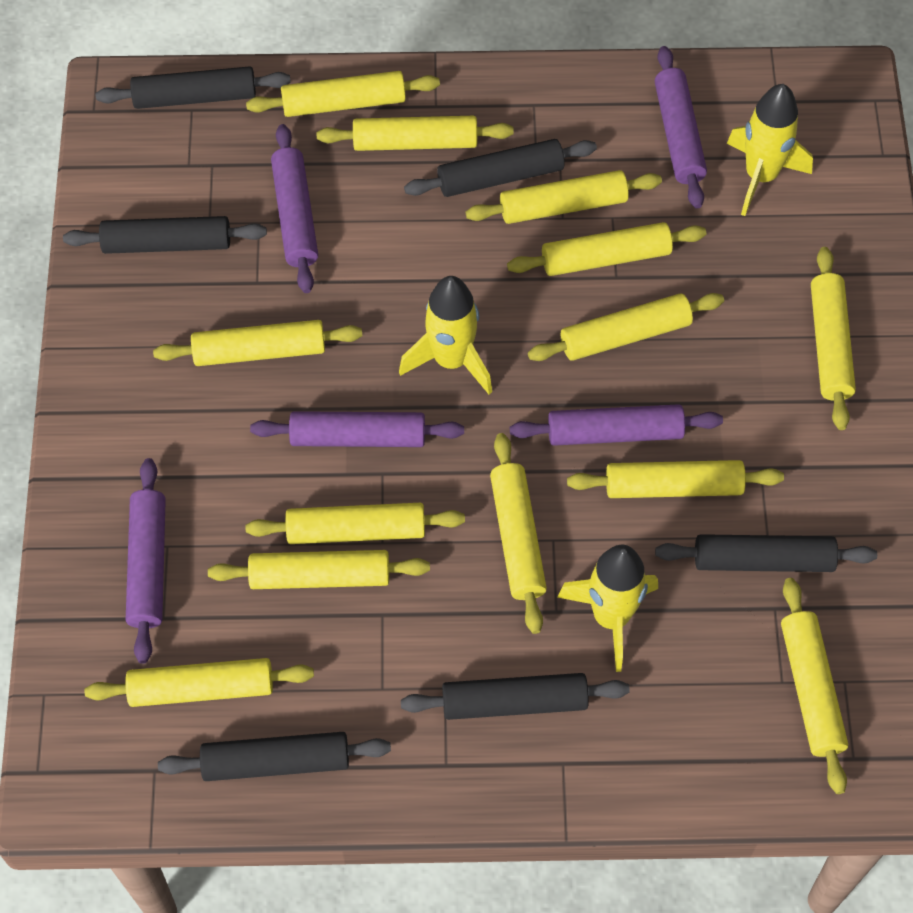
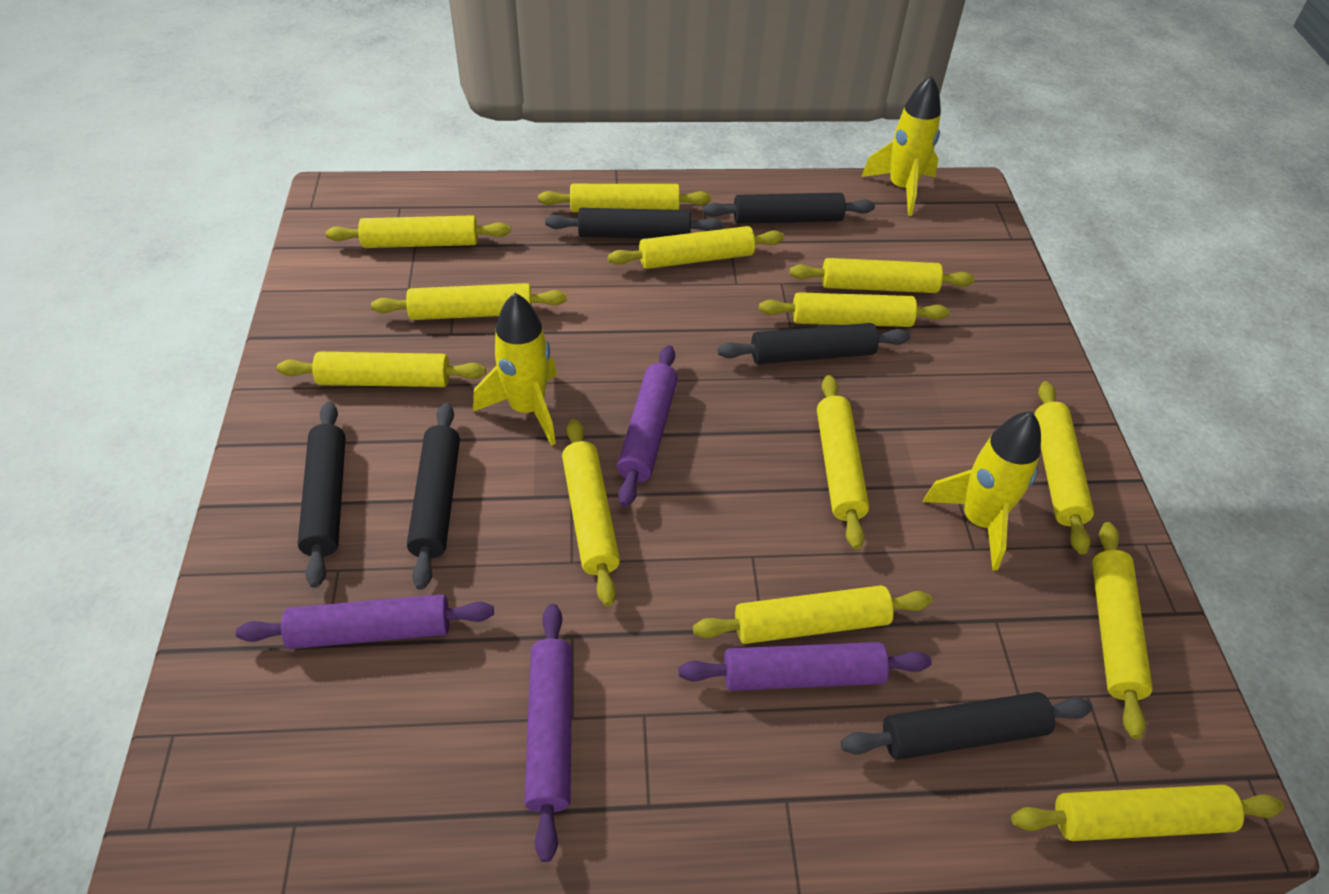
purple rolling pin: 5 -> 4

